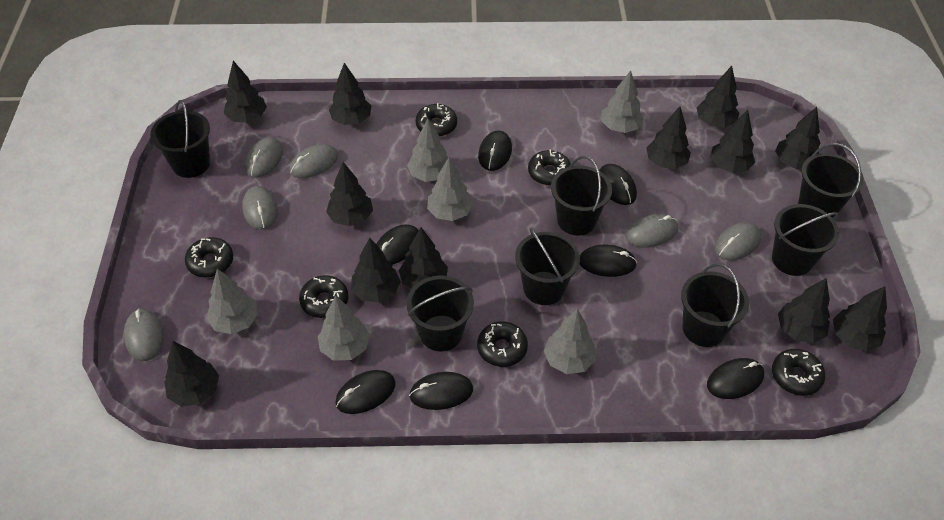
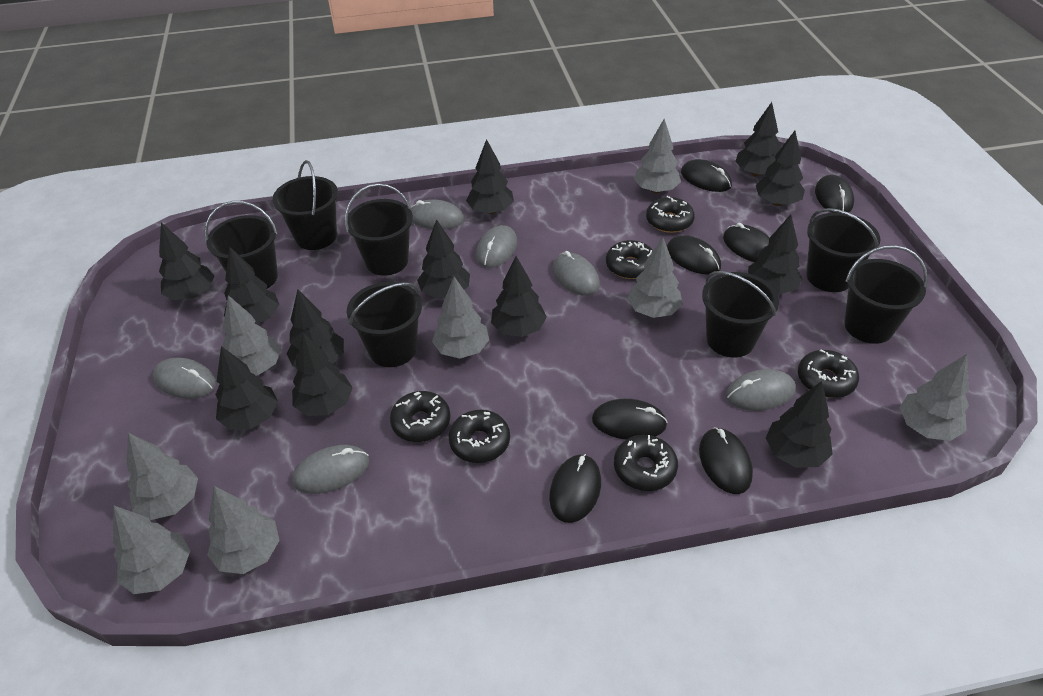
grey tree: 6 -> 8

